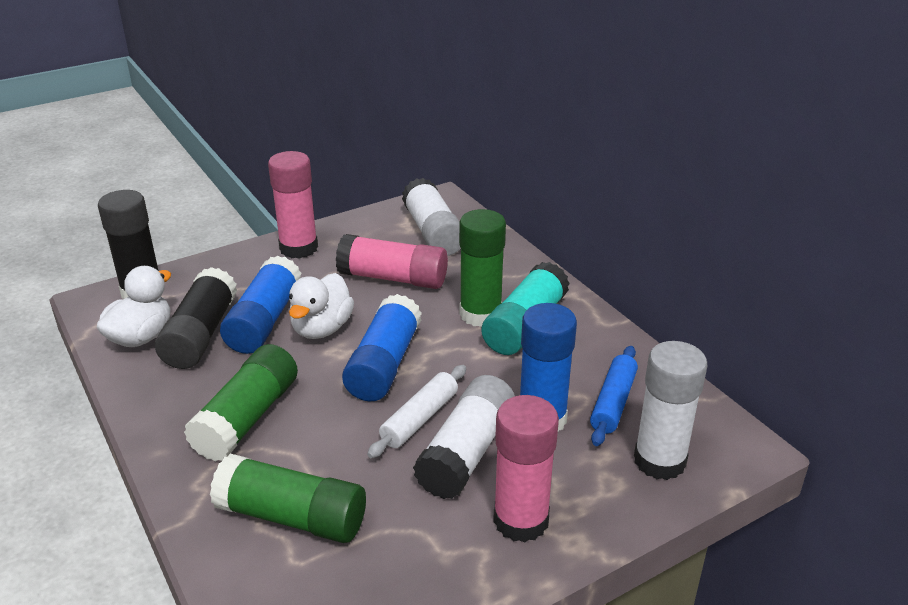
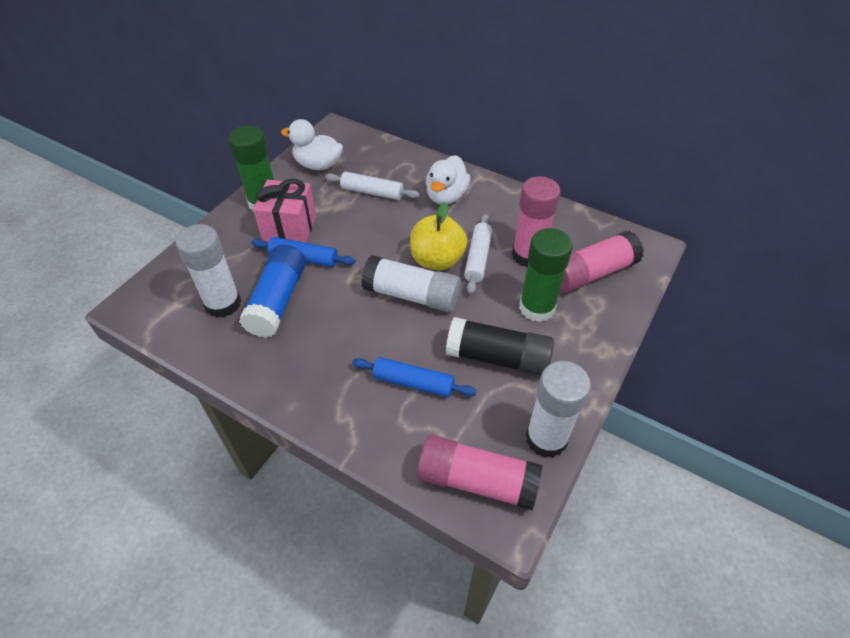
black glue stick: 2 -> 1
blue glue stick: 3 -> 1
blue rolling pin: 1 -> 2
green glue stick: 3 -> 2
pink gift: 0 -> 1
turquoise glue stick: 1 -> 0
white rolling pin: 1 -> 2
yellow apple: 0 -> 1

